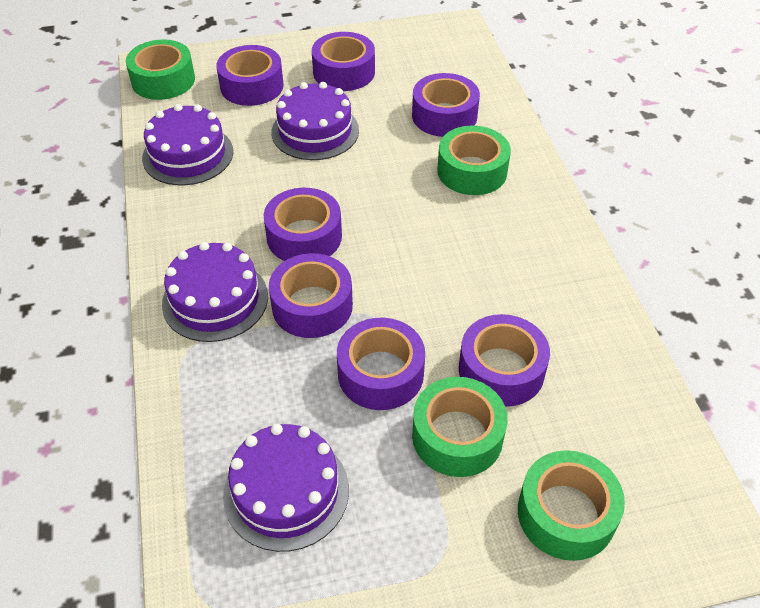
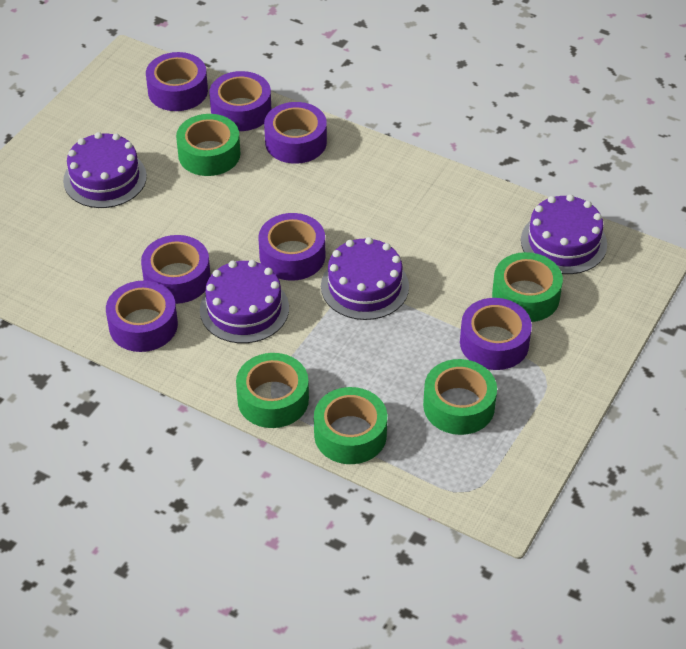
green tape: 4 -> 5

